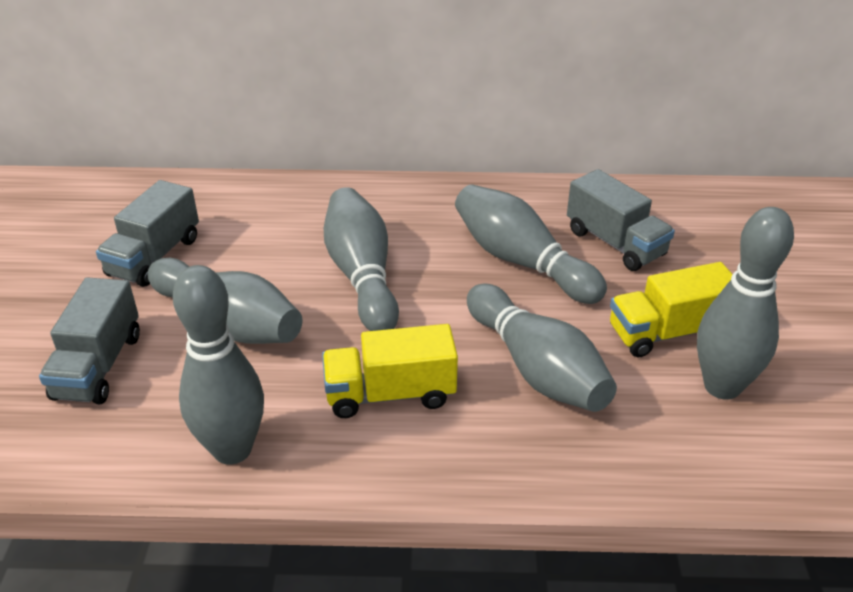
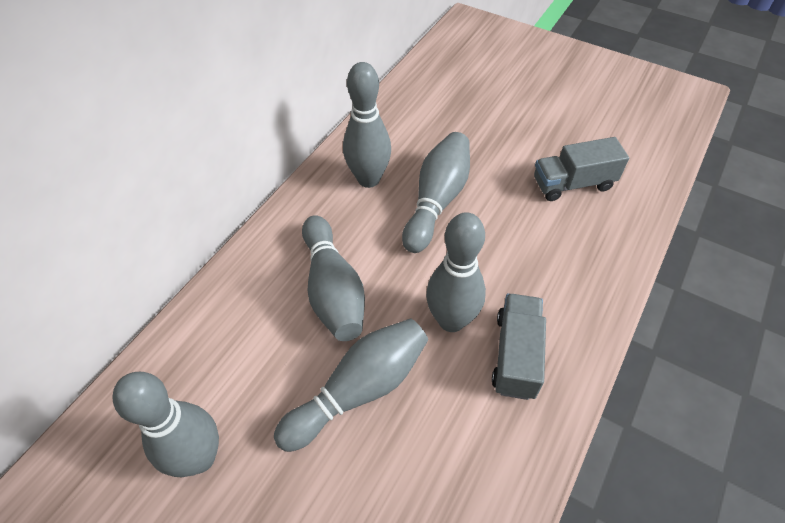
grey truck: 3 -> 2
yellow truck: 2 -> 0

